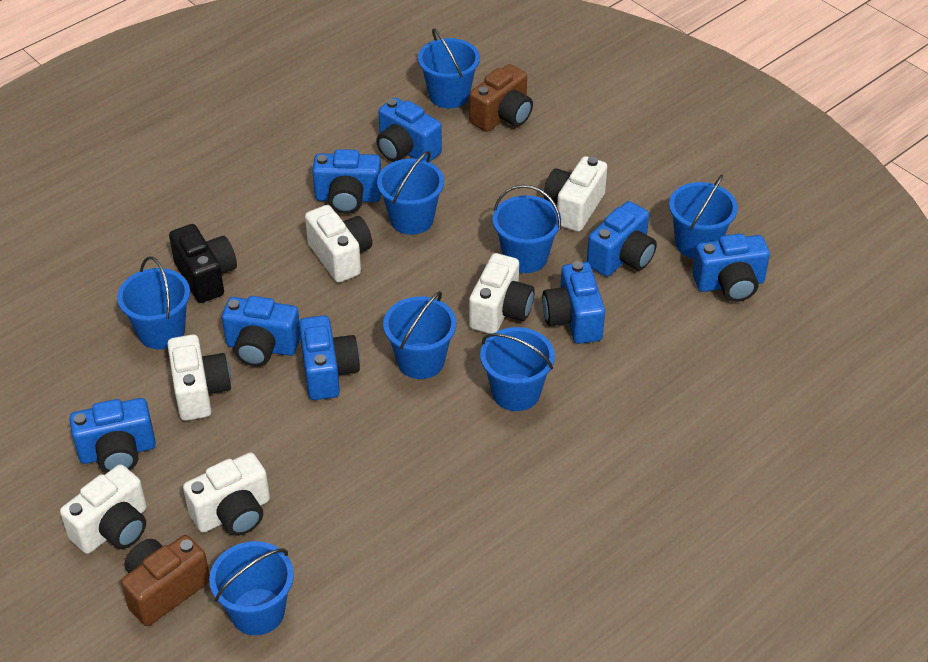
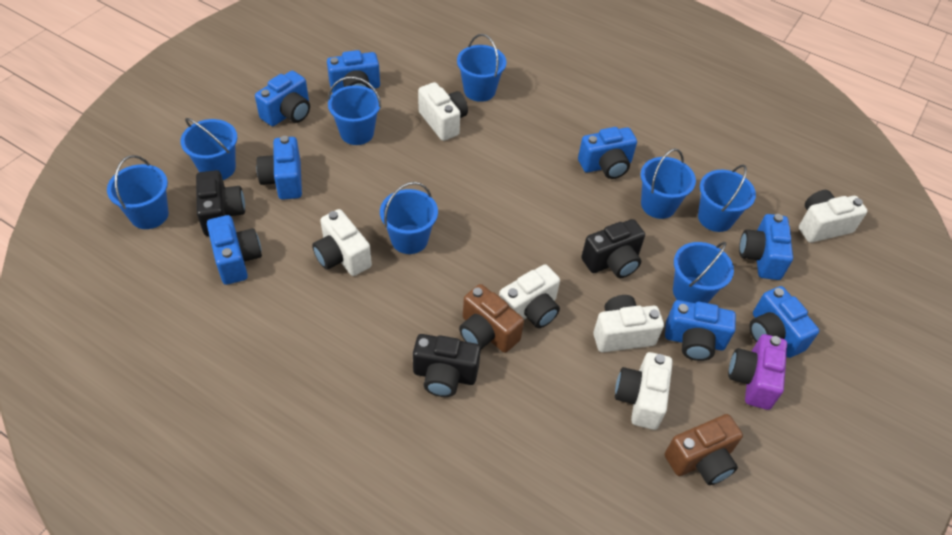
black camera: 1 -> 3
purple camera: 0 -> 1

